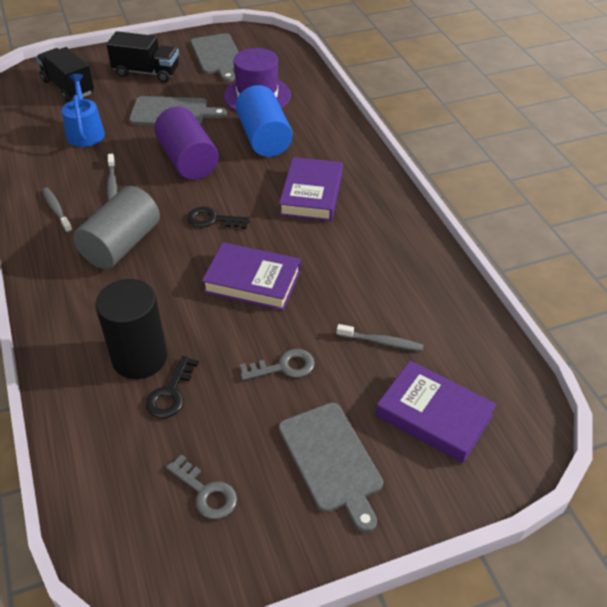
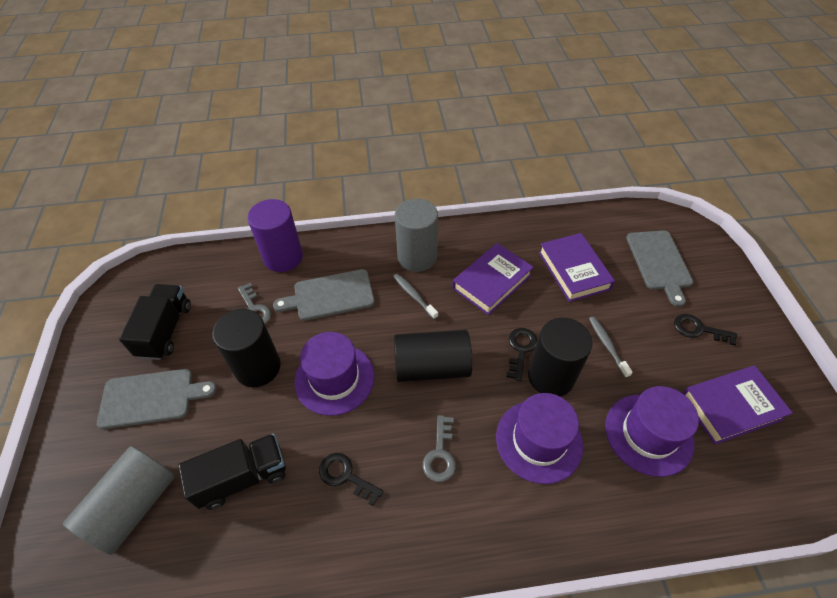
black cylinder: 1 -> 3
black key: 2 -> 3
blue cylinder: 1 -> 0
blue watering can: 1 -> 0
grey cylinder: 1 -> 2
grey toothbrush: 3 -> 2
purple hat: 1 -> 3

